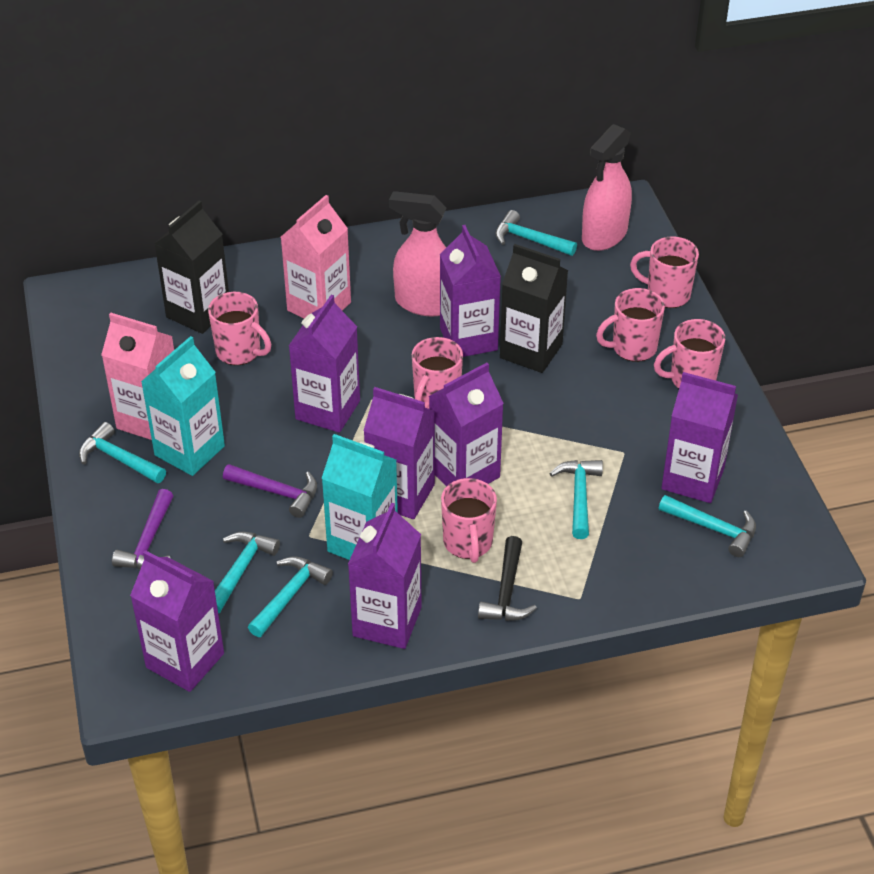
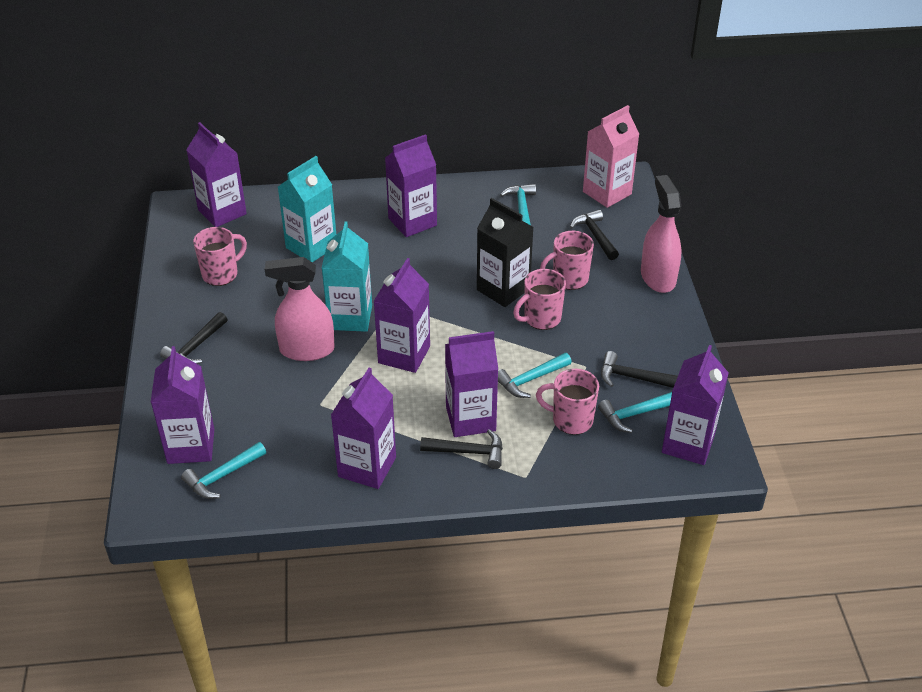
black carton: 2 -> 1
black hammer: 1 -> 4
pink carton: 2 -> 1
pink mug: 6 -> 4
purple hammer: 2 -> 0
turquoise hammer: 6 -> 4

